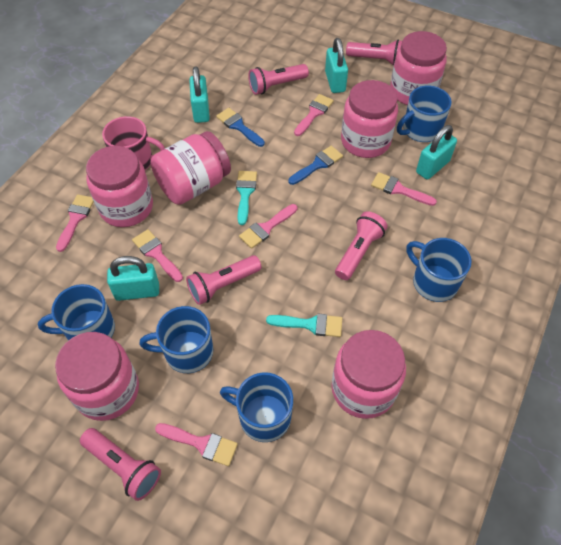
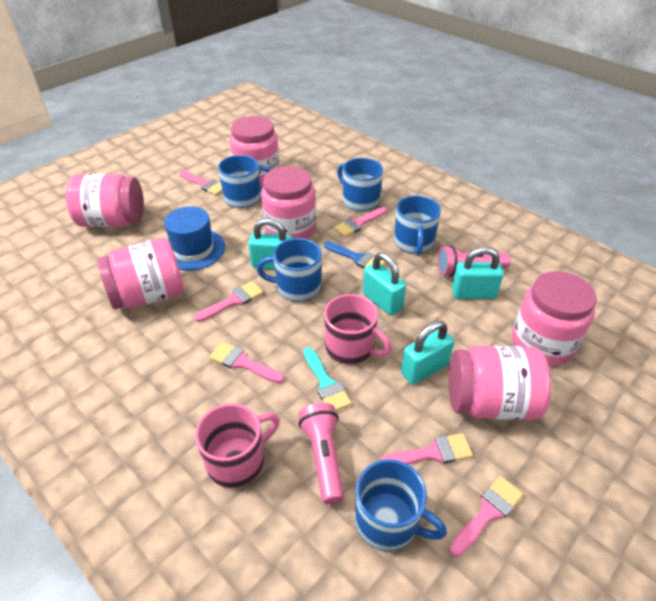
blue brush: 2 -> 1
blue hat: 0 -> 1
pink flashlight: 5 -> 2
pink mug: 1 -> 2
turquoise brush: 2 -> 1

